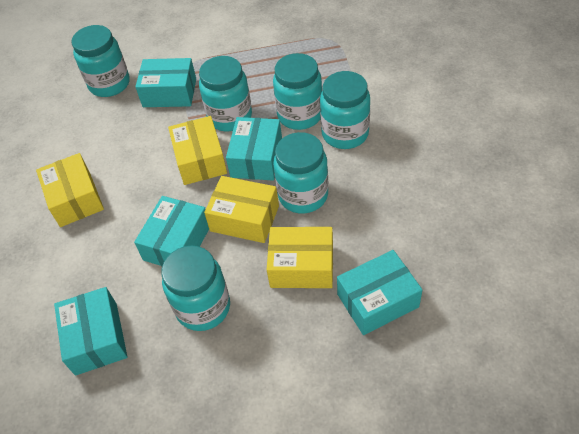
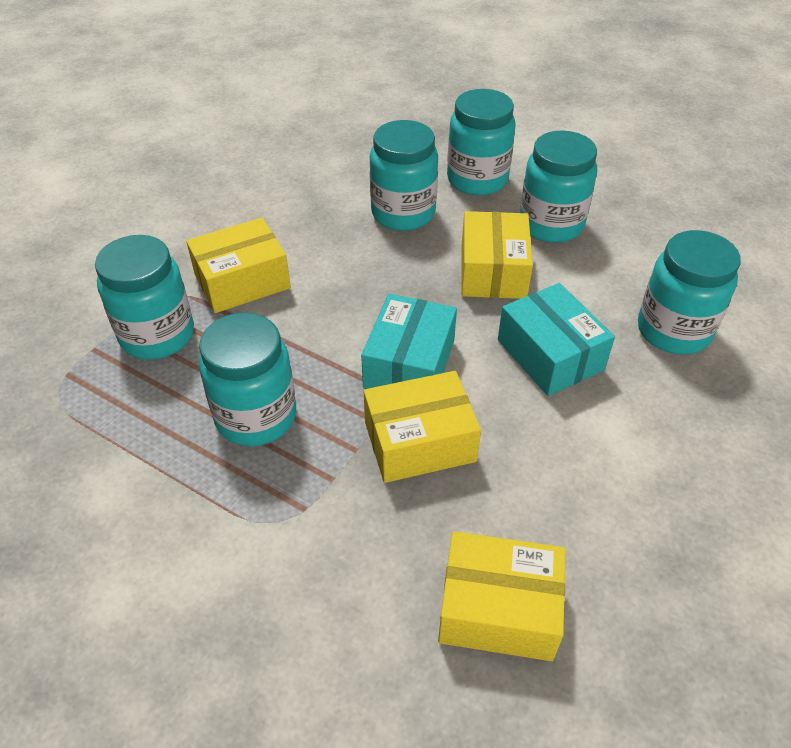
turquoise box: 5 -> 2

